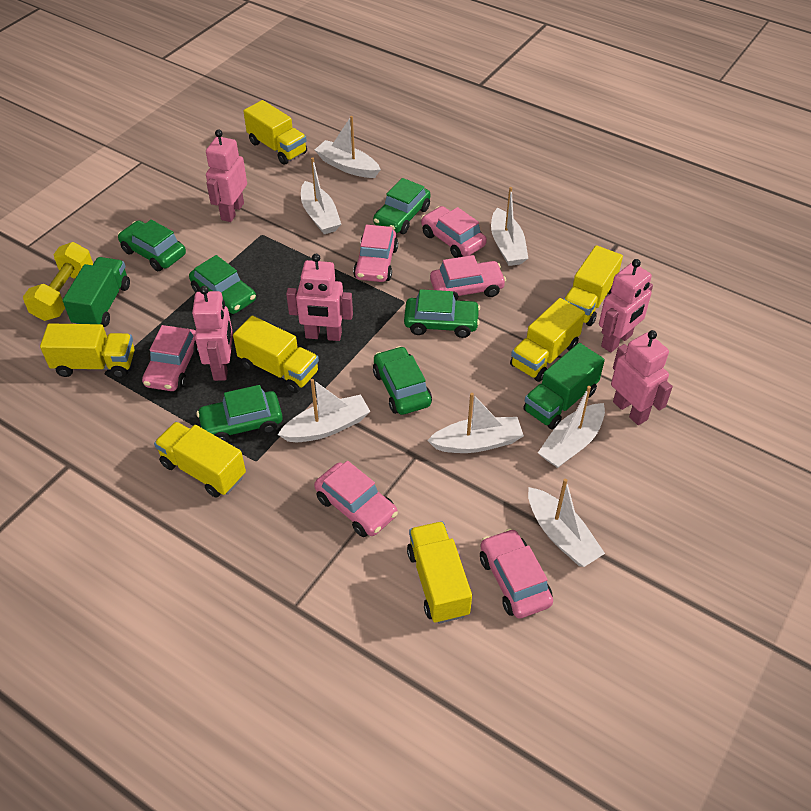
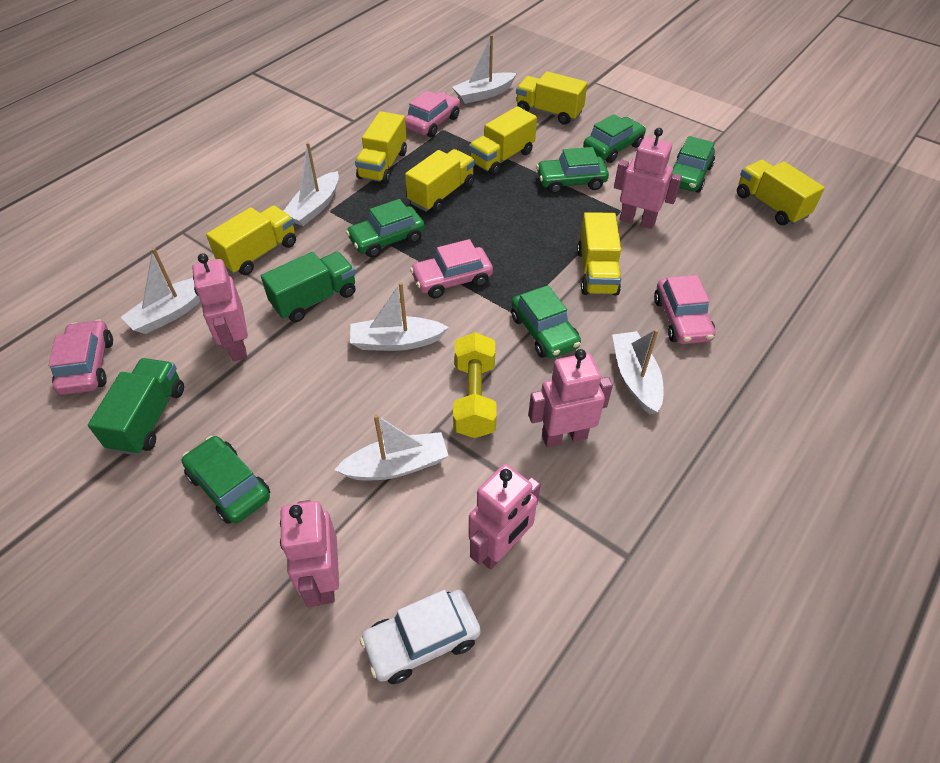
pink car: 6 -> 4
white boat: 7 -> 6
white car: 0 -> 1

